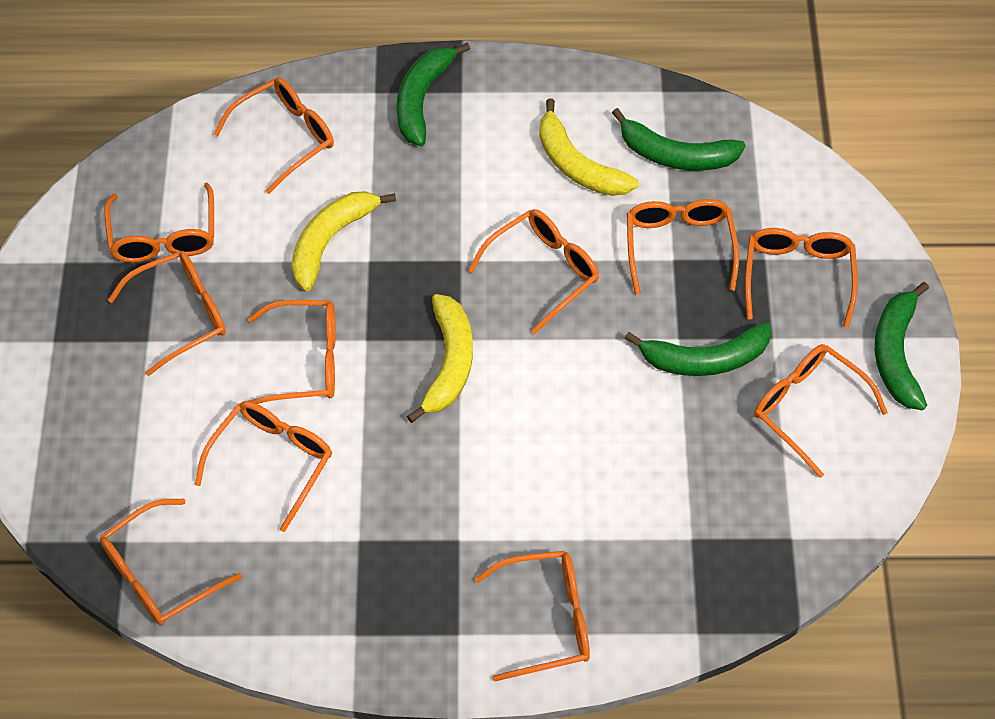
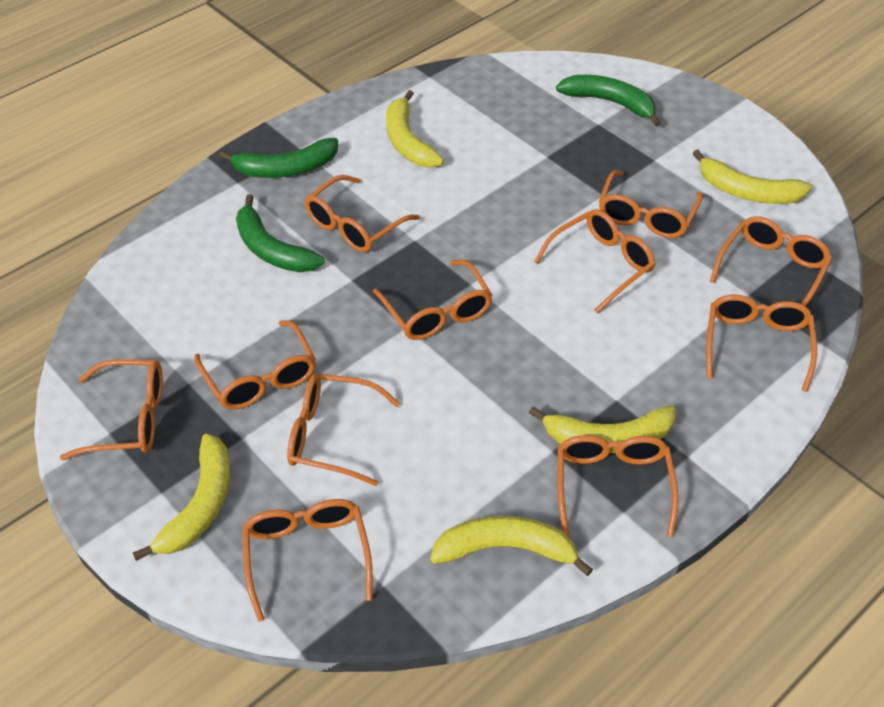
green banana: 4 -> 3
yellow banana: 3 -> 5

